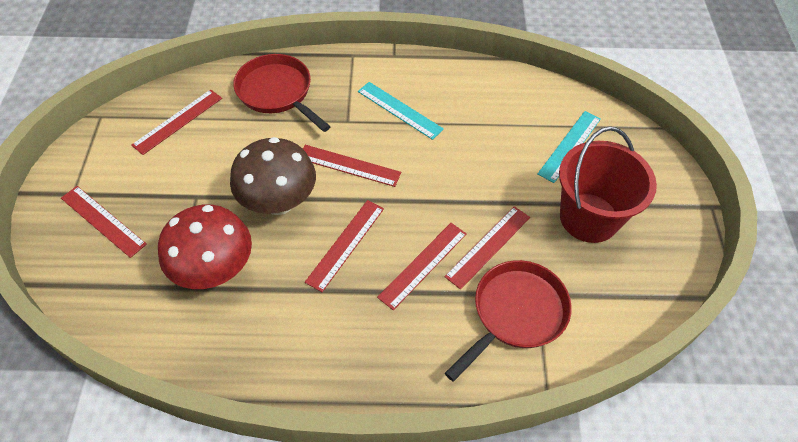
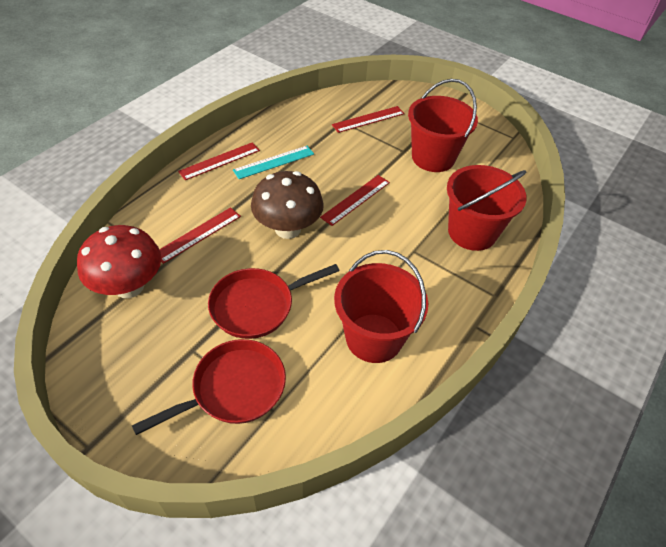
red bucket: 1 -> 3
red ruler: 6 -> 4
turquoise ruler: 2 -> 1

